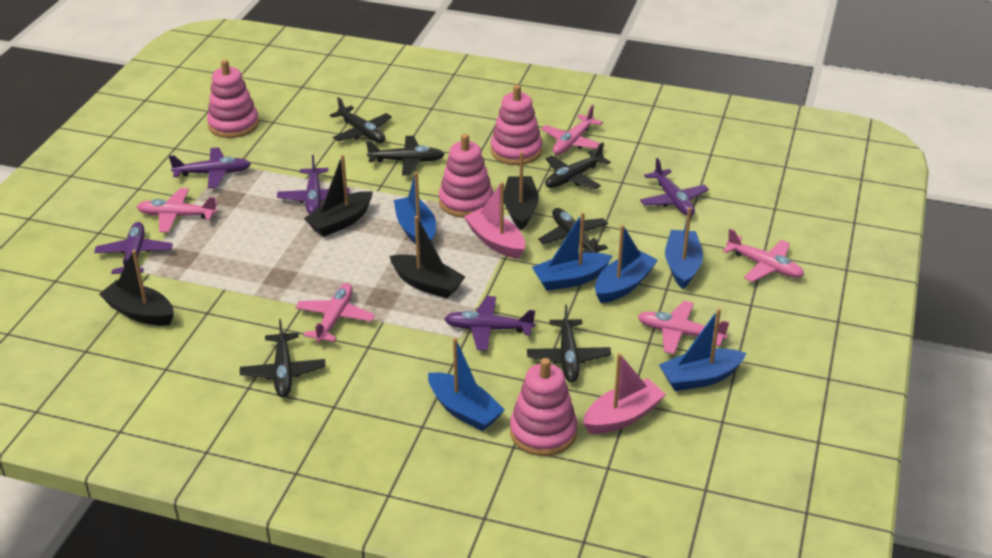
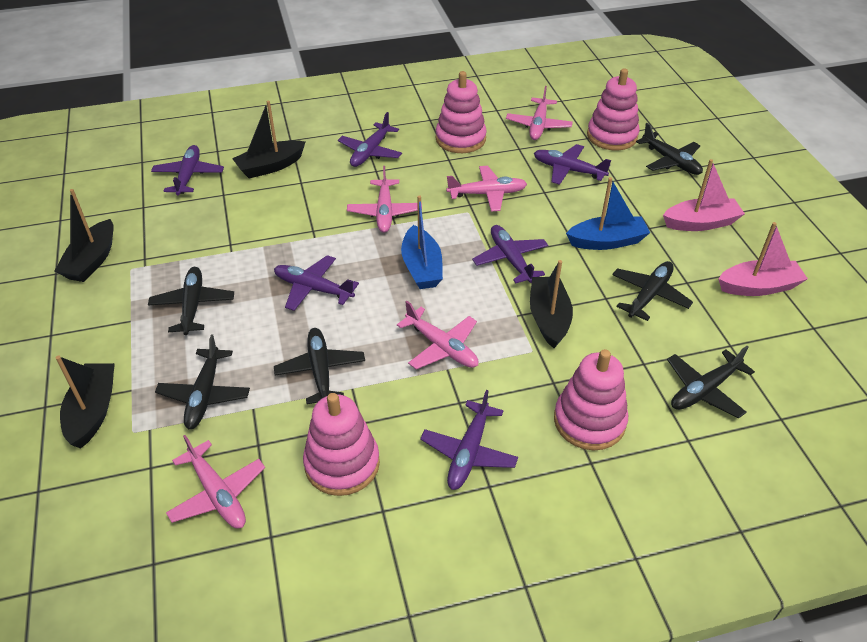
blue boat: 6 -> 2
purple plane: 5 -> 6

